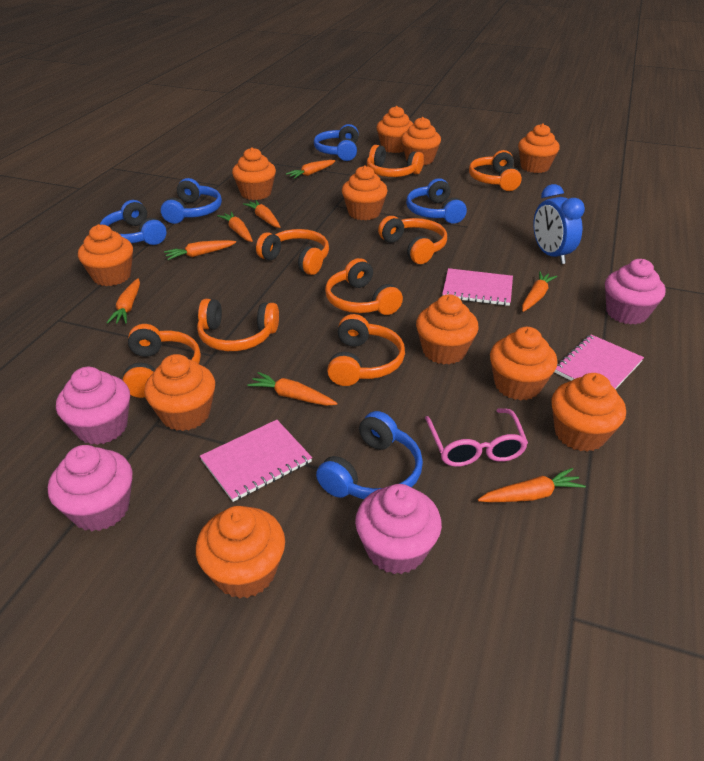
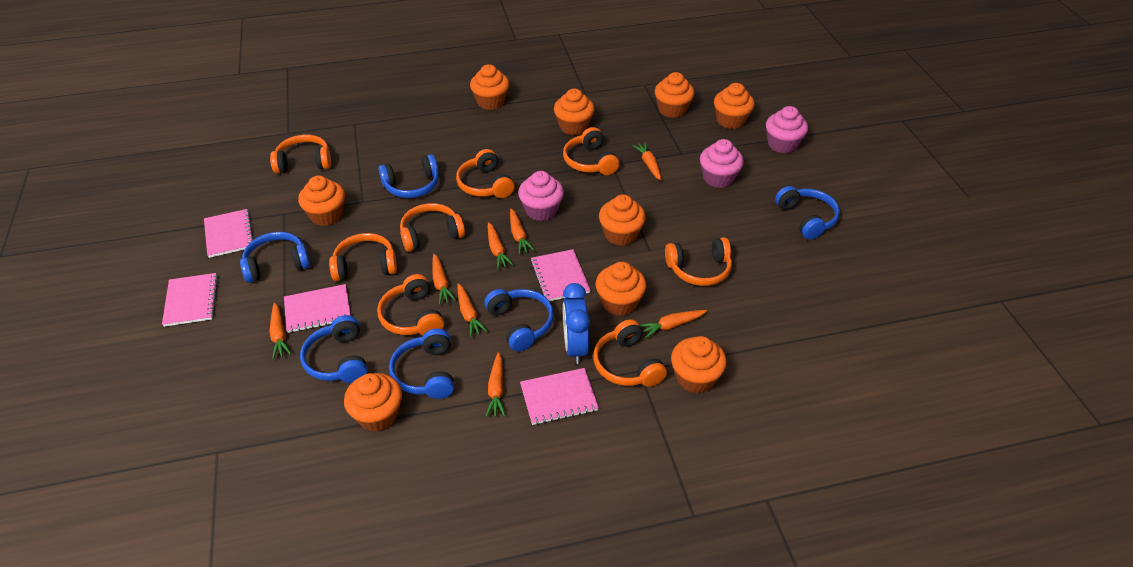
blue headphones: 5 -> 6
orange cupcake: 11 -> 9
pink cupcake: 4 -> 3
pink glasses: 1 -> 0
pink notebook: 3 -> 5

